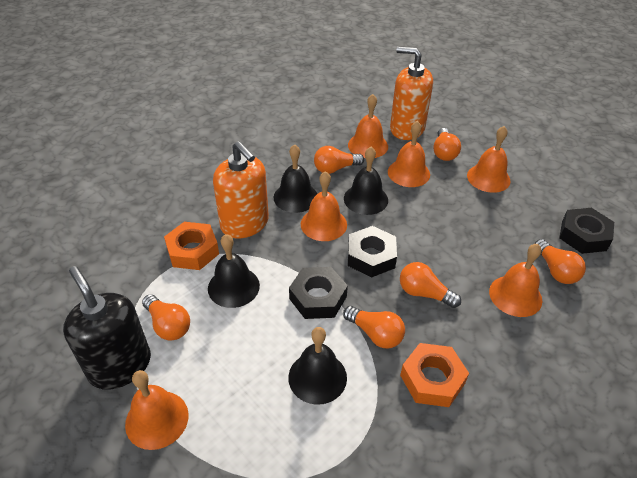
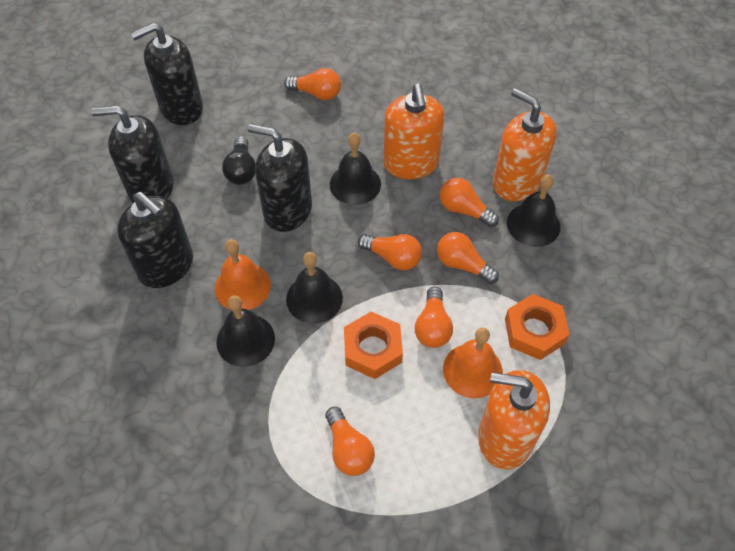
black light bulb: 0 -> 1
black nut: 3 -> 0
black soap dispenser: 1 -> 4
orange bell: 6 -> 2
orange soap dispenser: 2 -> 3

